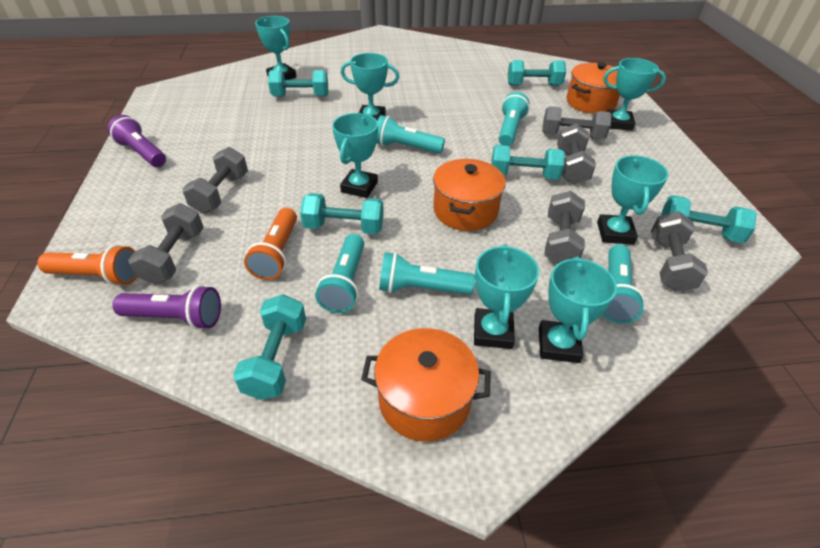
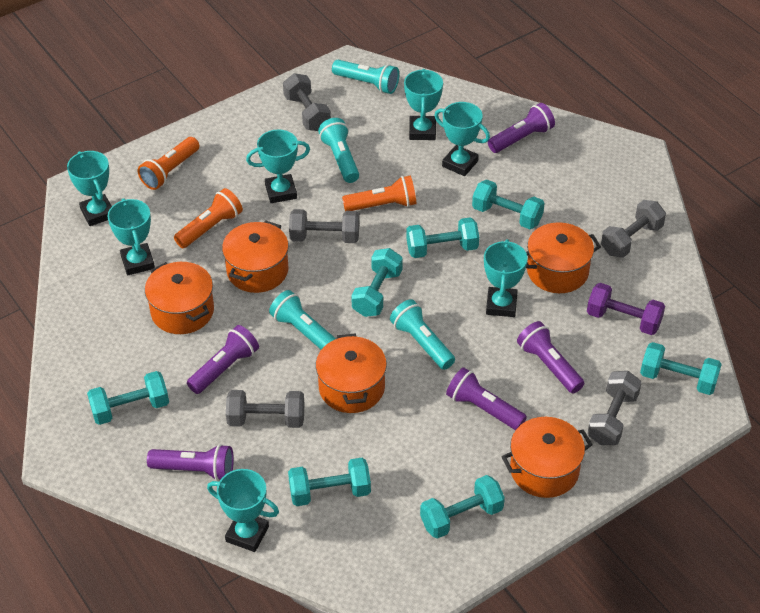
grey dumbbell: 6 -> 5
orange flashlight: 2 -> 3
orange pot: 3 -> 5
purple dumbbell: 0 -> 1
purple flashlight: 2 -> 5
turquoise dumbbell: 6 -> 7
turquoise flashlight: 5 -> 4

